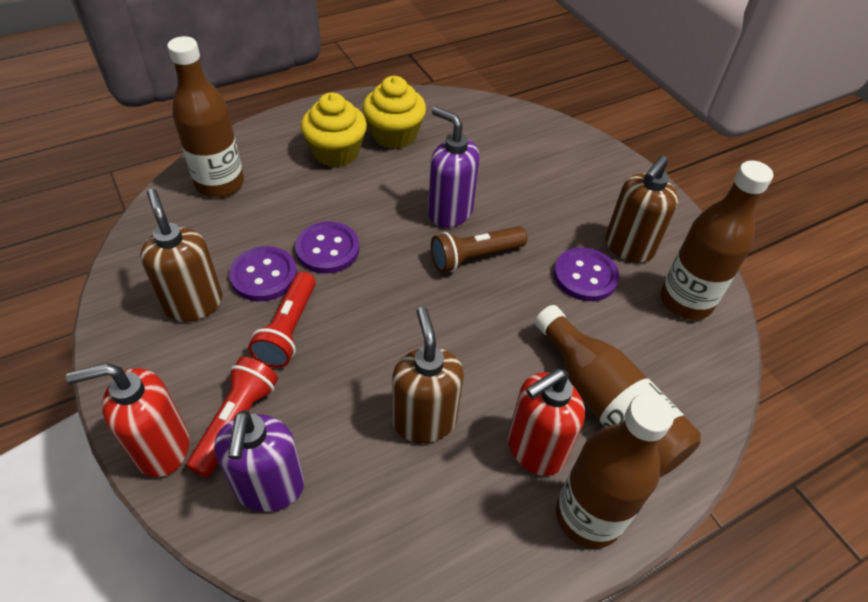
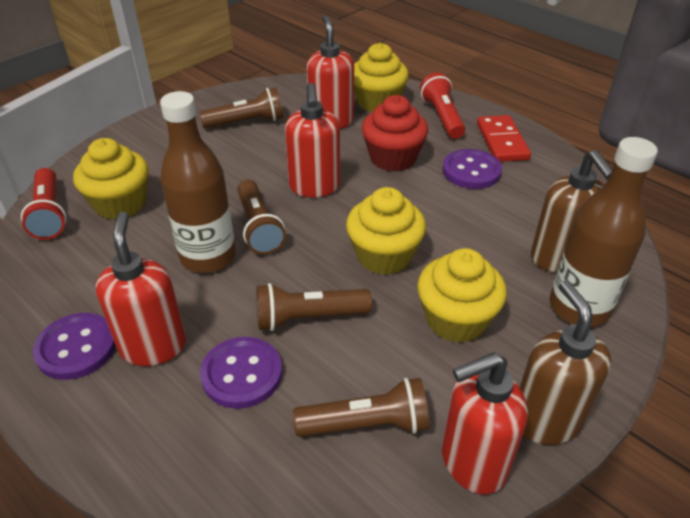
brown bottle: 4 -> 2
brown flashlight: 1 -> 4
brown soap dispenser: 3 -> 2
purple soap dispenser: 2 -> 0
red cupcake: 0 -> 1
red domino: 0 -> 1
red soap dispenser: 2 -> 4
yellow cupcake: 2 -> 4

